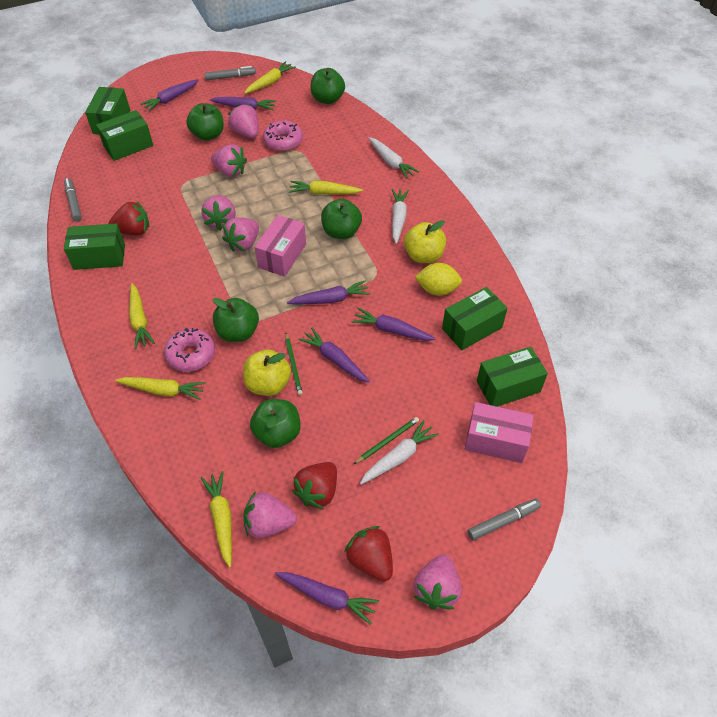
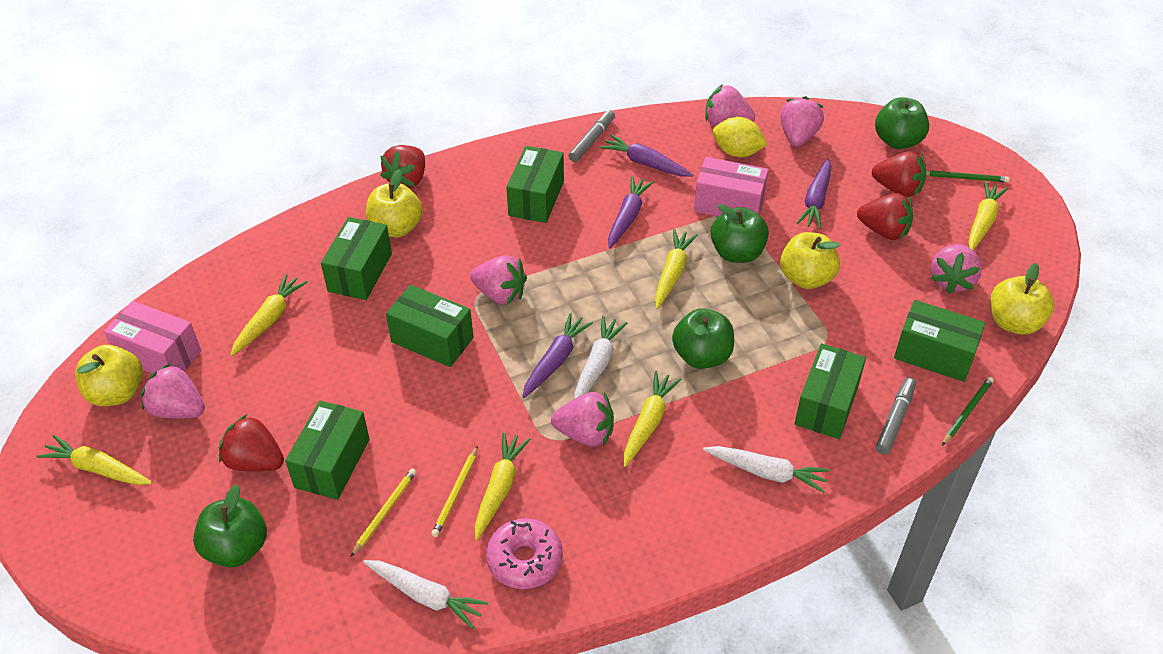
green apple: 5 -> 4
green box: 5 -> 6
grey marker: 3 -> 2
pink donut: 2 -> 1
purple carrot: 6 -> 4
red strawberry: 3 -> 4
yellow apple: 2 -> 4
yellow carrot: 5 -> 6
yellow pencil: 0 -> 2

